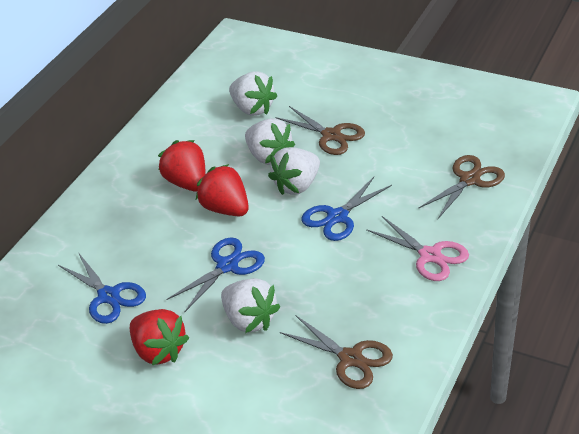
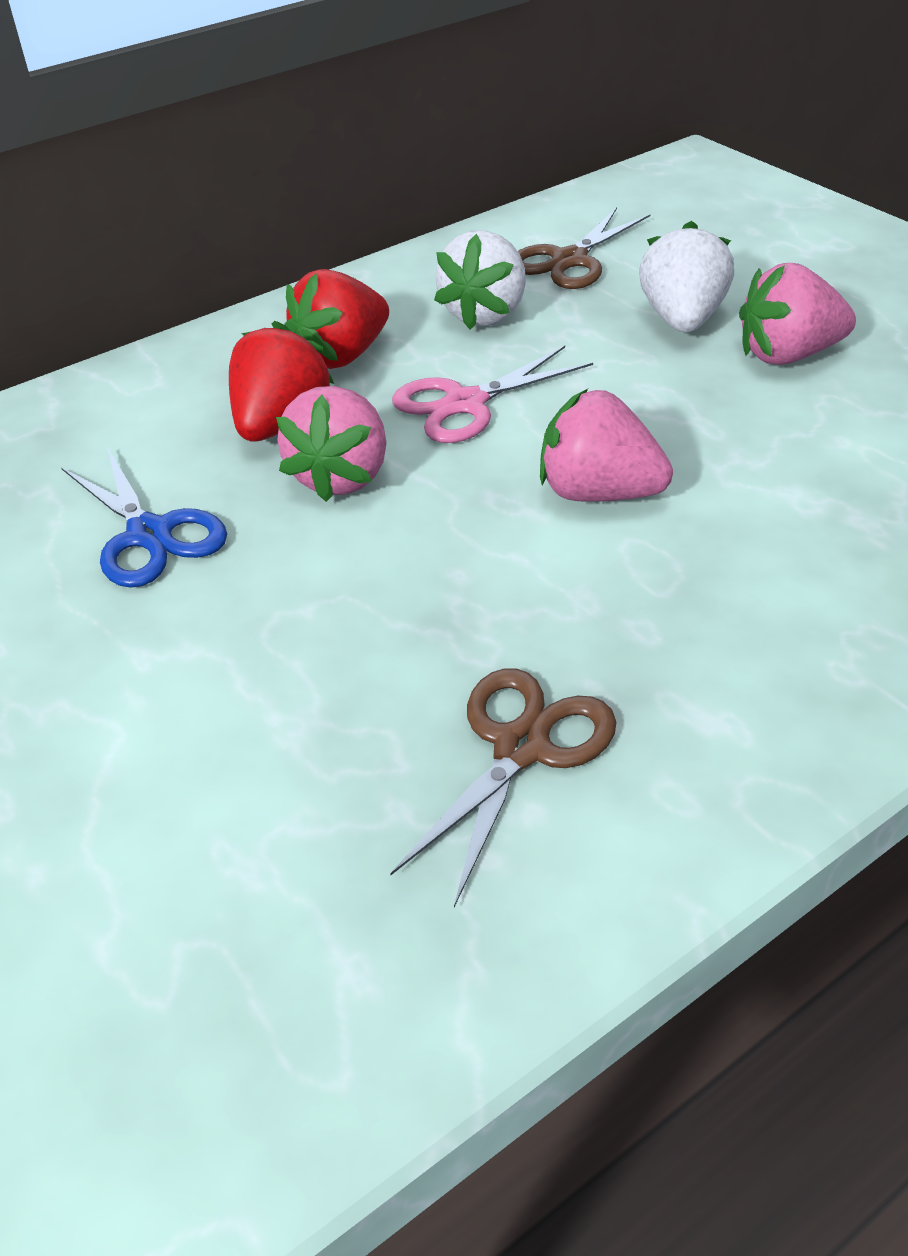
blue scissors: 3 -> 1
brown scissors: 3 -> 2
pink strawberry: 0 -> 3
red strawberry: 3 -> 2
white strawberry: 4 -> 2

